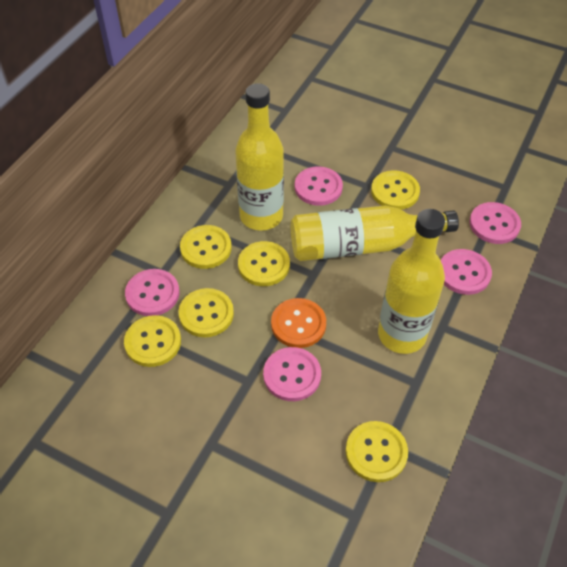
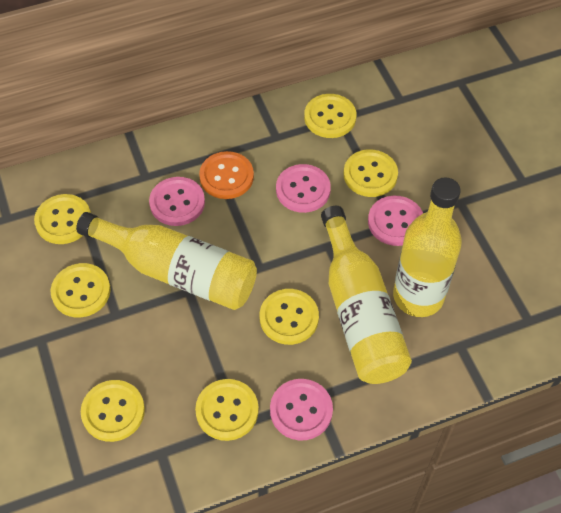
pink button: 5 -> 4
yellow button: 6 -> 7

